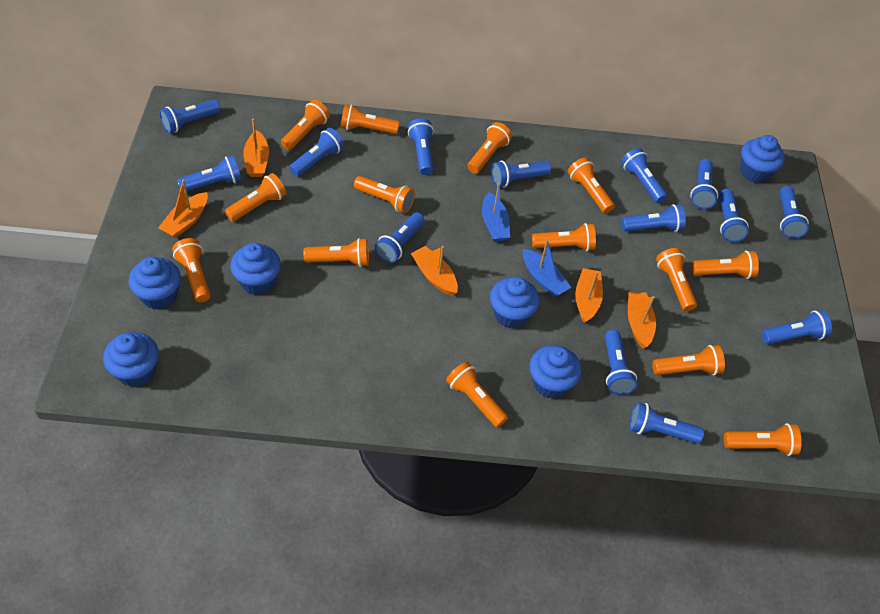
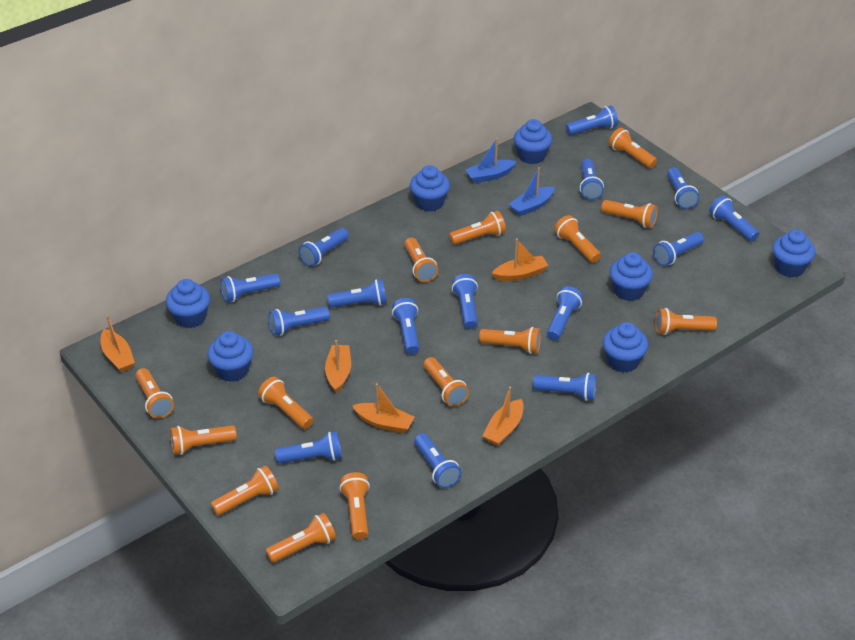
blue cupcake: 6 -> 7
blue flashlight: 14 -> 15

